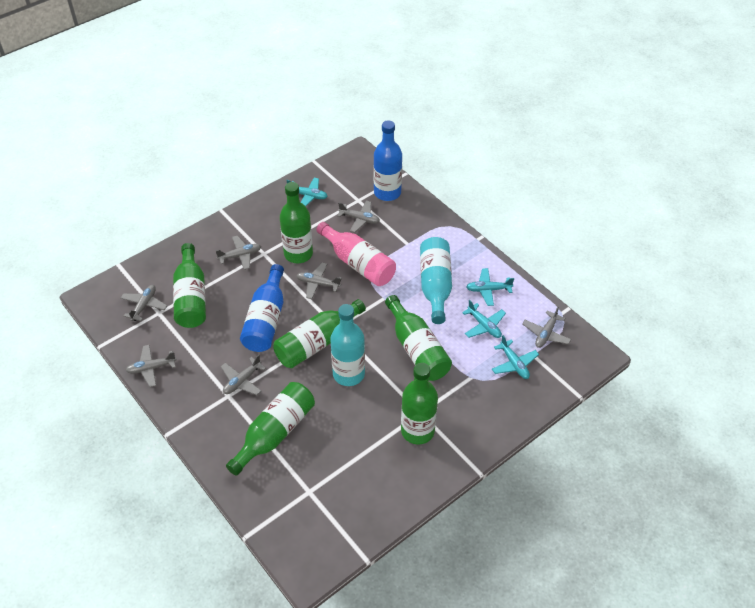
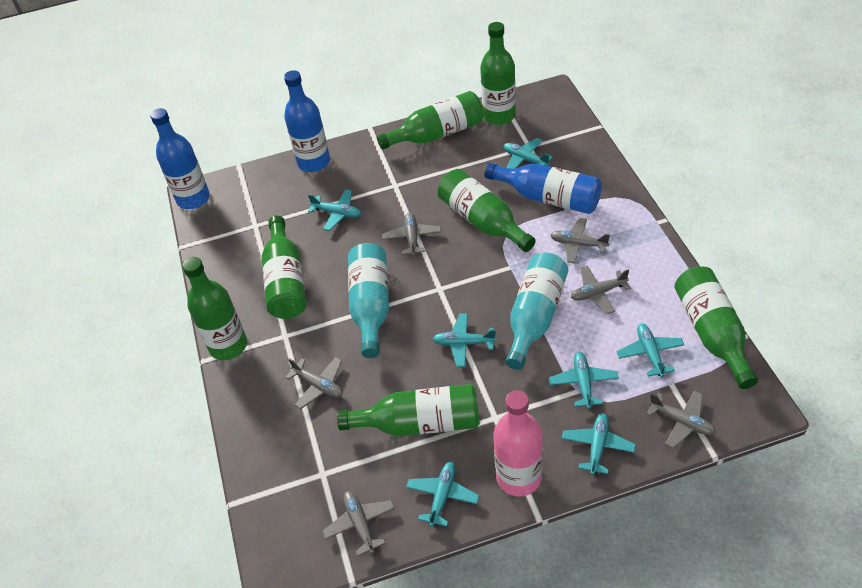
blue bottle: 2 -> 3
green bottle: 6 -> 7
grey plane: 7 -> 6
turquoise plane: 4 -> 7

